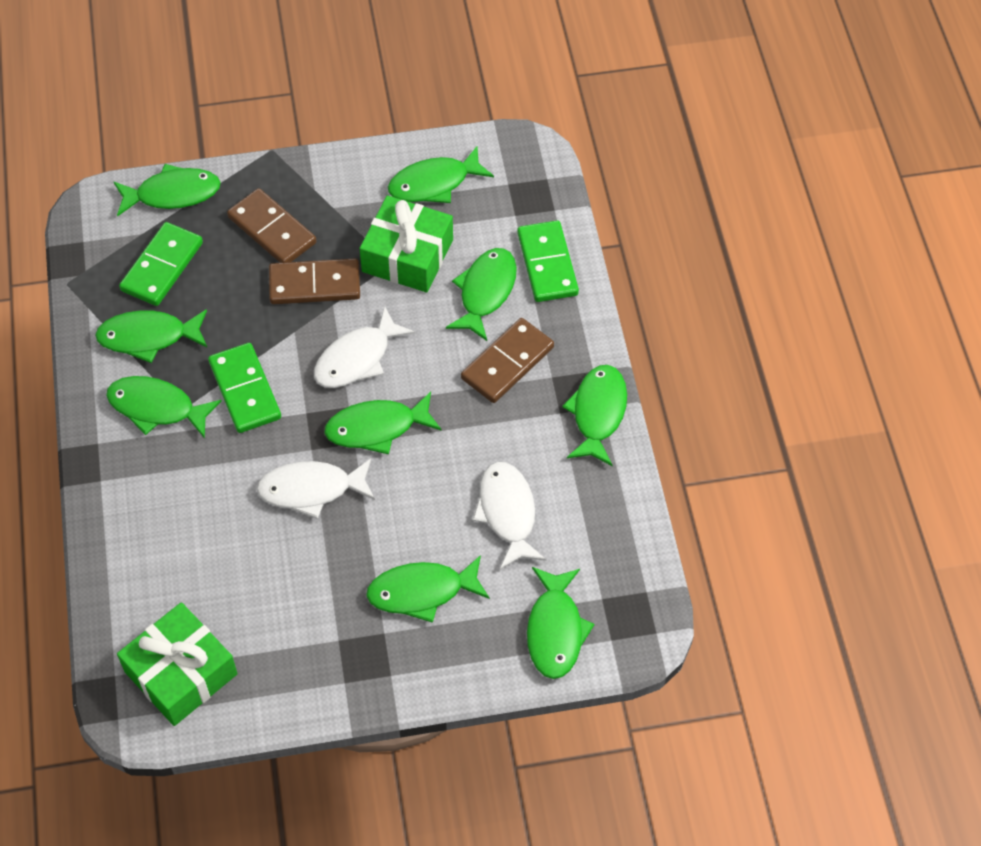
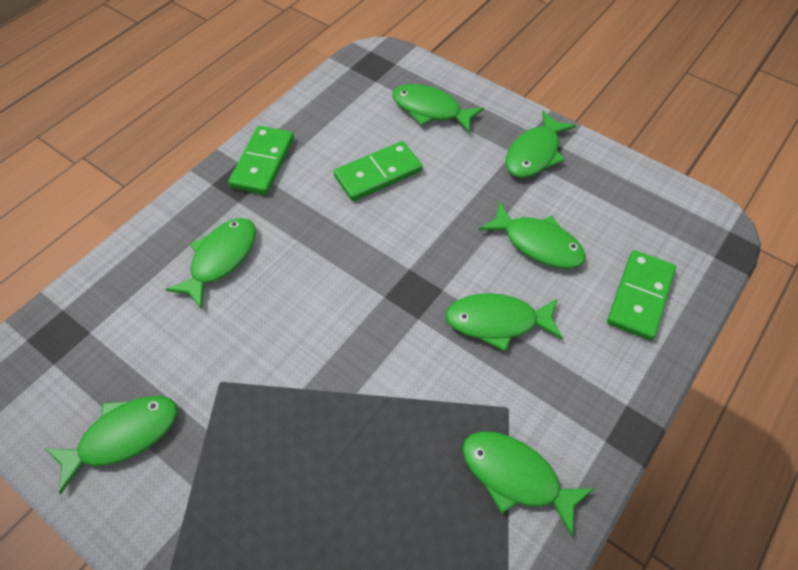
brown domino: 3 -> 0
green fish: 9 -> 7
green gift: 2 -> 0
white fish: 3 -> 0

